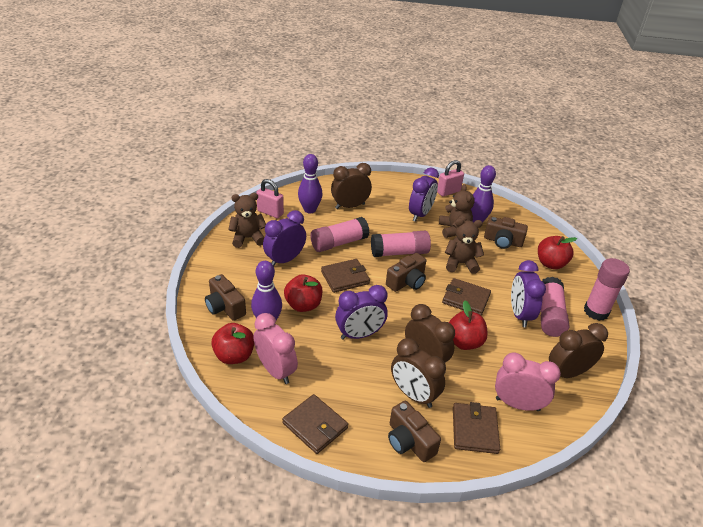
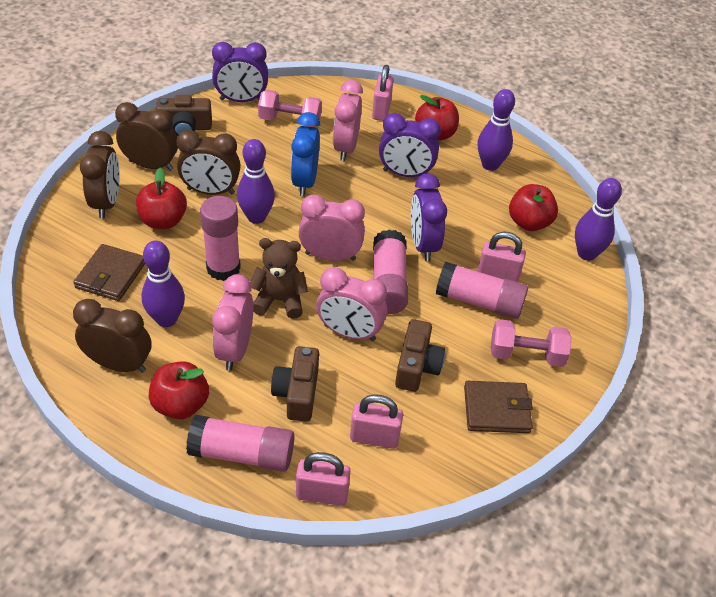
blue clock: 0 -> 1
brown camera: 4 -> 3
brown teddy bear: 3 -> 1
brown wallet: 4 -> 2
pink clock: 2 -> 4
pink dumbbell: 0 -> 2
pink padlock: 2 -> 4
purple bowling pin: 3 -> 4
purple clock: 4 -> 3

